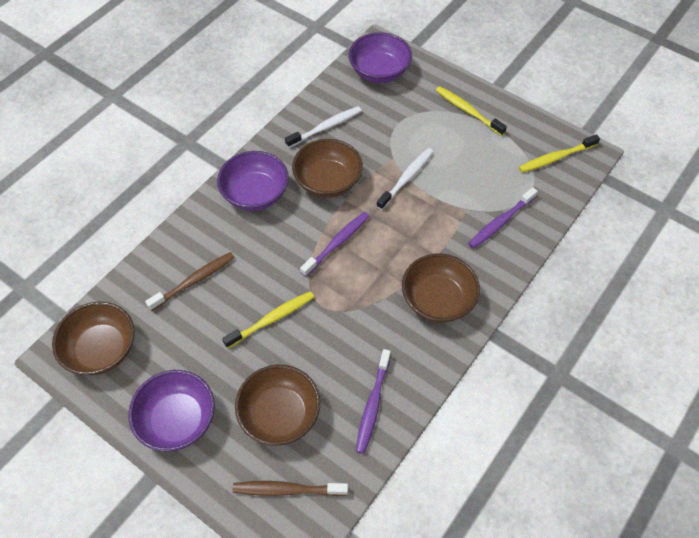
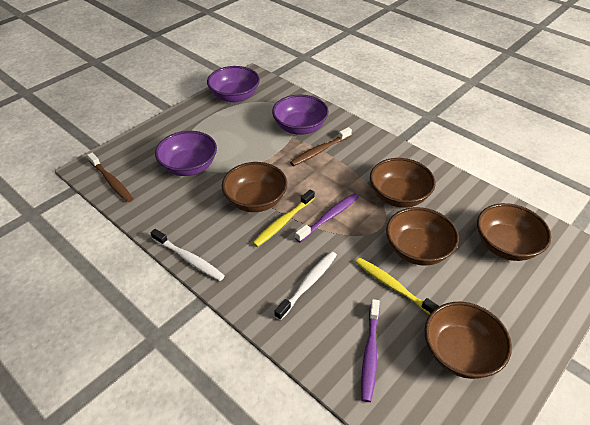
brown bowl: 4 -> 5
purple toothbrush: 3 -> 2
yellow toothbrush: 3 -> 2

